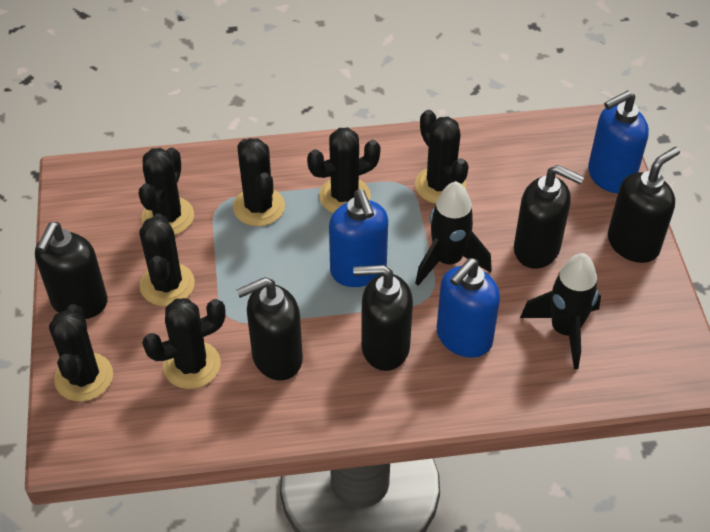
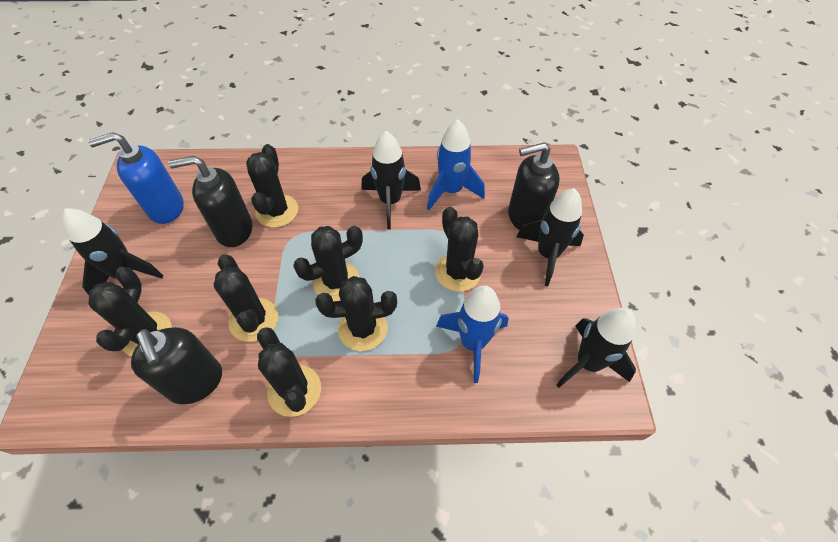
black rocket: 2 -> 4
black soap dispenser: 5 -> 3
blue rocket: 0 -> 2
blue soap dispenser: 3 -> 1

